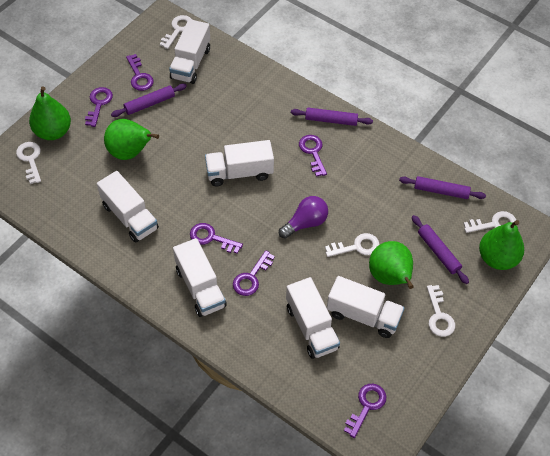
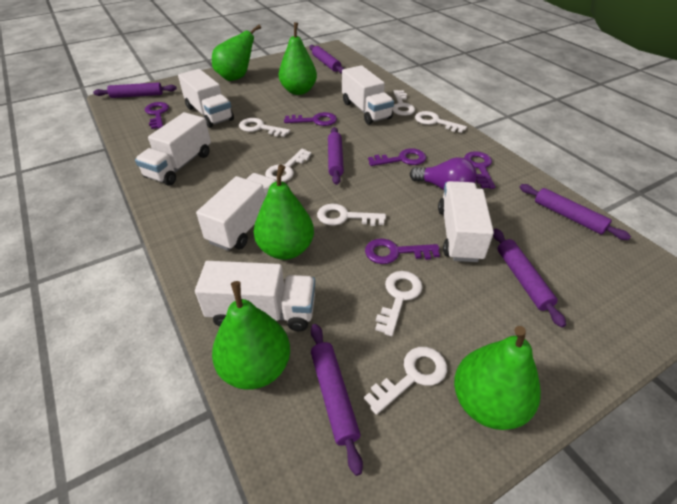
green pear: 4 -> 5
purple key: 6 -> 5
purple rolling pin: 4 -> 6
white key: 5 -> 7

